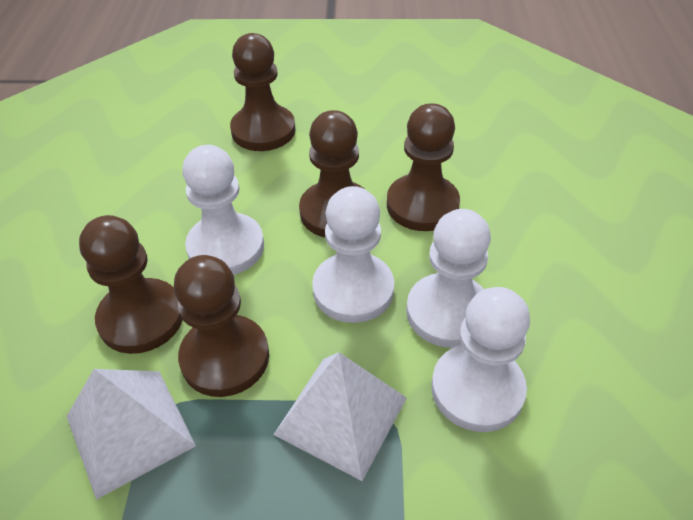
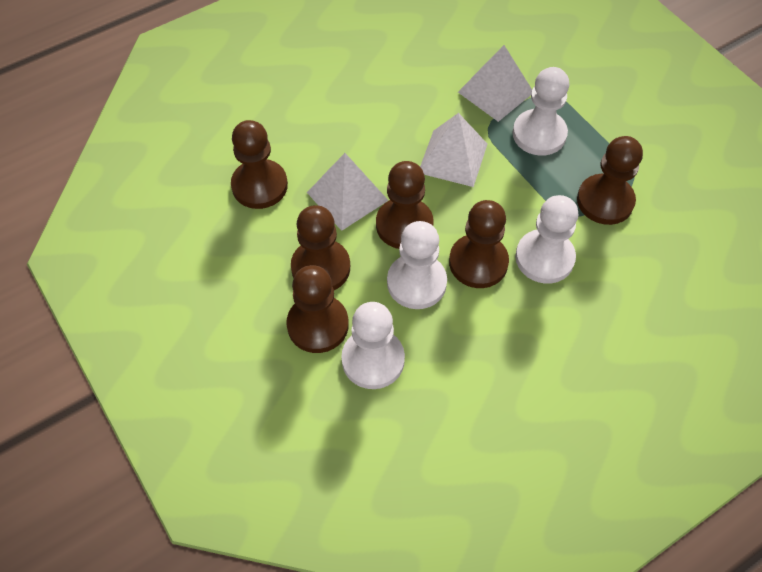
brown pawn: 5 -> 6
white pyramid: 2 -> 3

